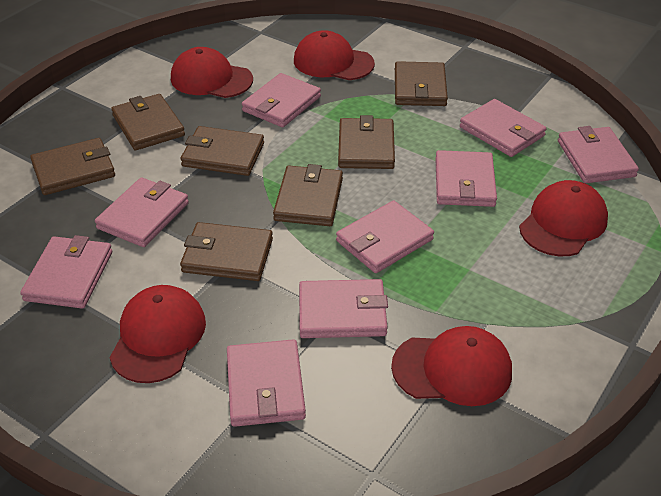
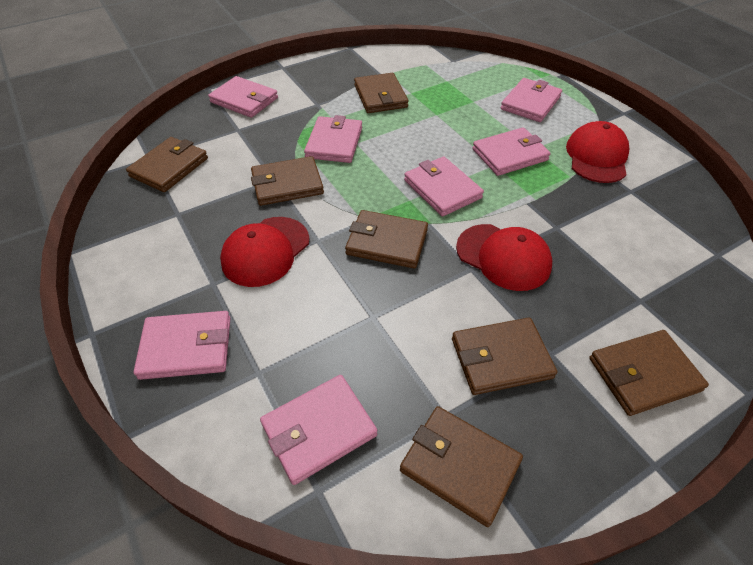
pink wallet: 9 -> 7
red cap: 5 -> 3

